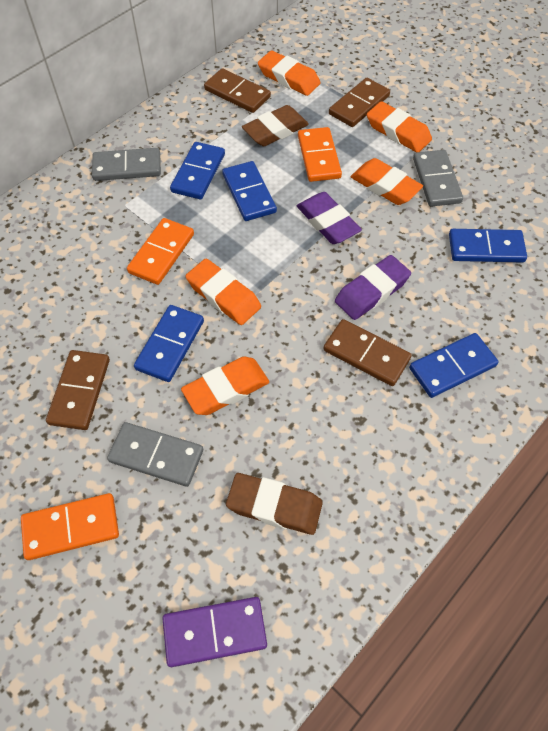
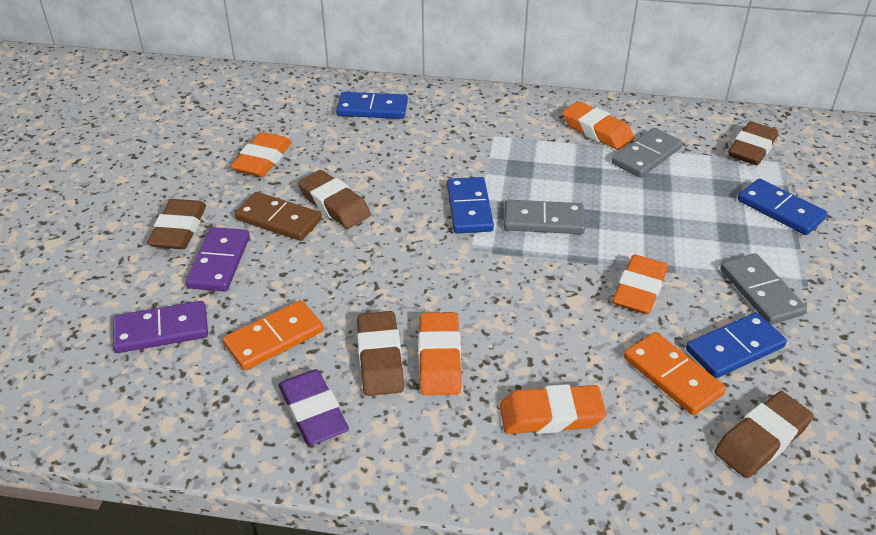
blue domino: 5 -> 4
brown domino: 4 -> 1
brown eraser: 2 -> 5
orange domino: 3 -> 2
purple domino: 1 -> 2
purple eraser: 2 -> 1

